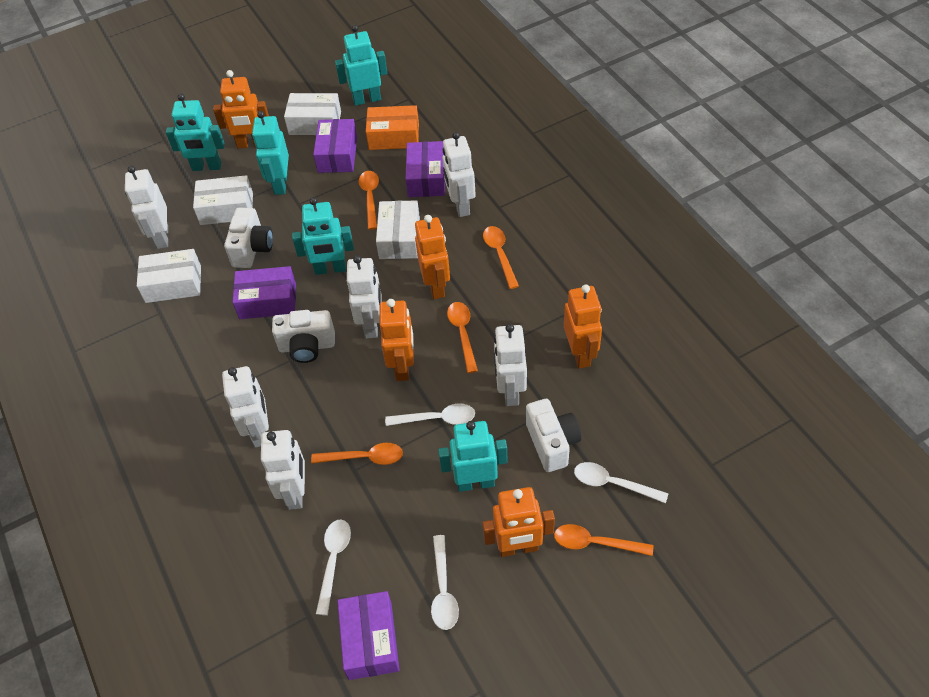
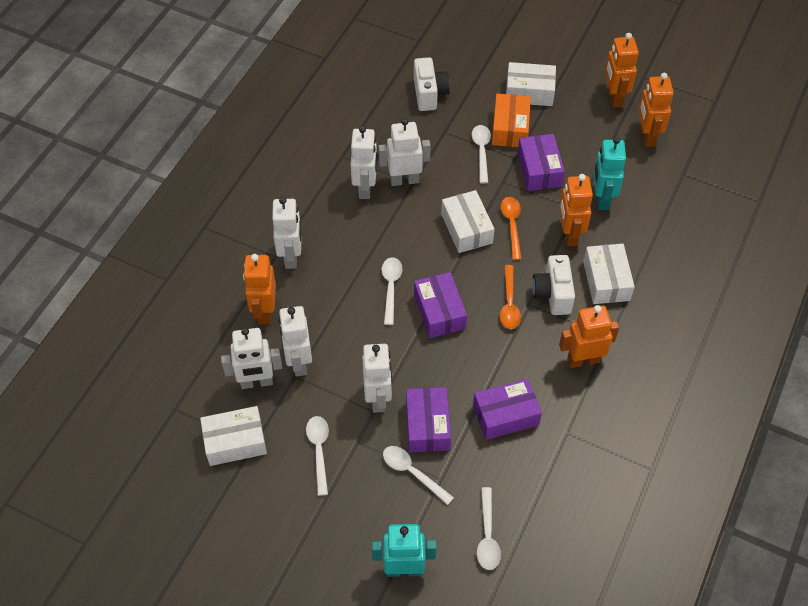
orange spoon: 5 -> 2
turquoise robot: 5 -> 2
white camera: 3 -> 2
white spoon: 4 -> 5

